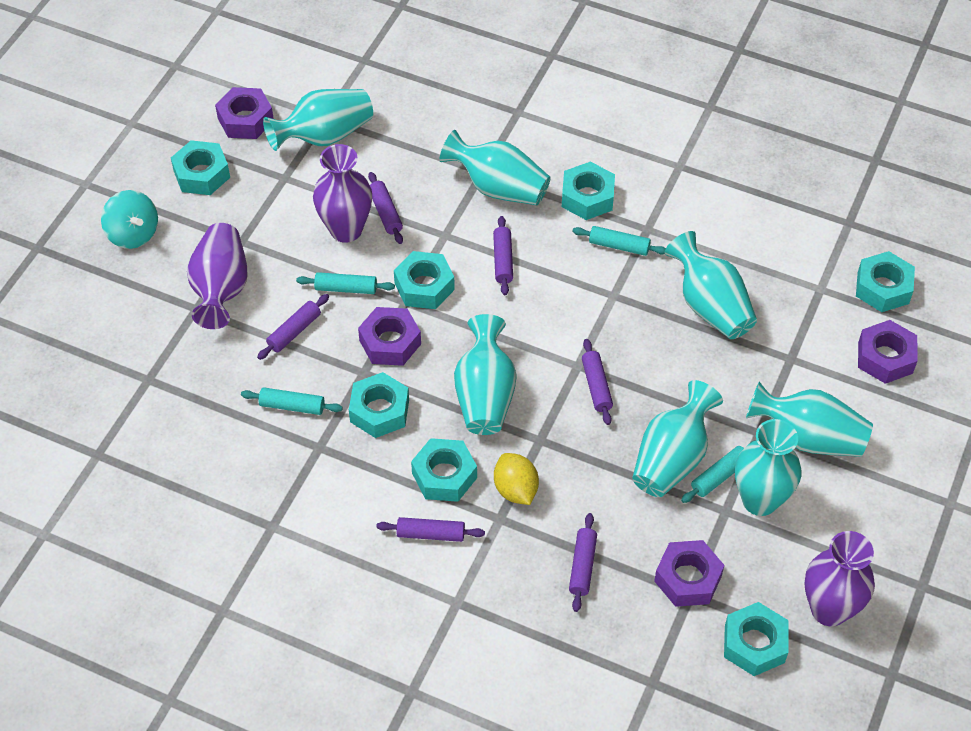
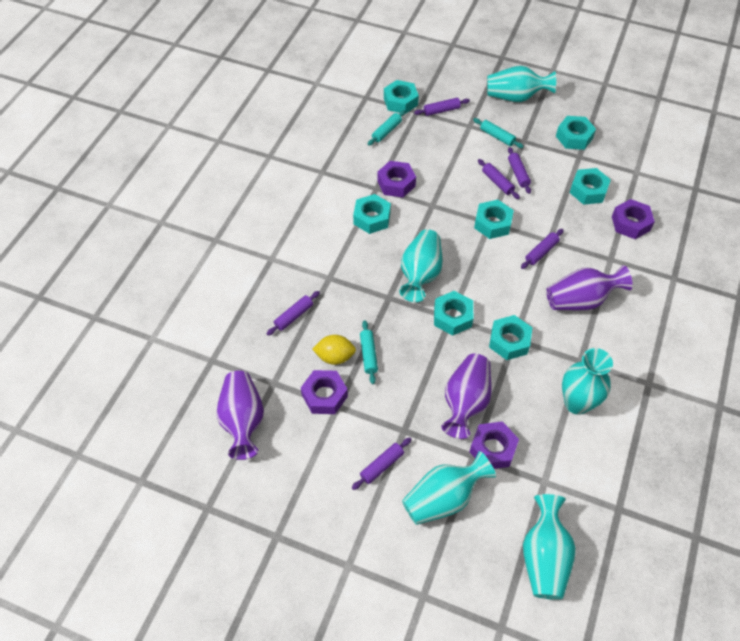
turquoise rolling pin: 4 -> 3
turquoise spinning top: 1 -> 0
turquoise vase: 7 -> 5

